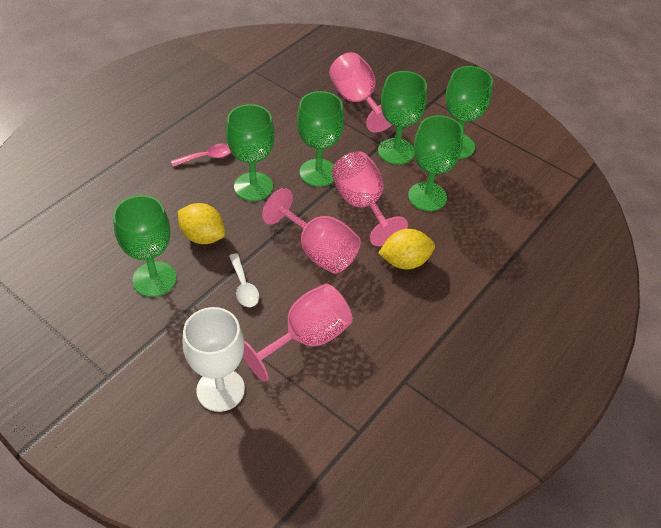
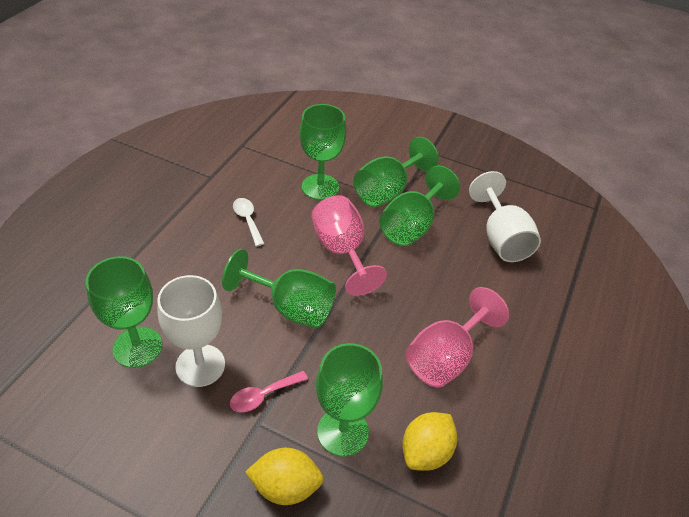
pink goblet: 4 -> 2
white goblet: 1 -> 2

